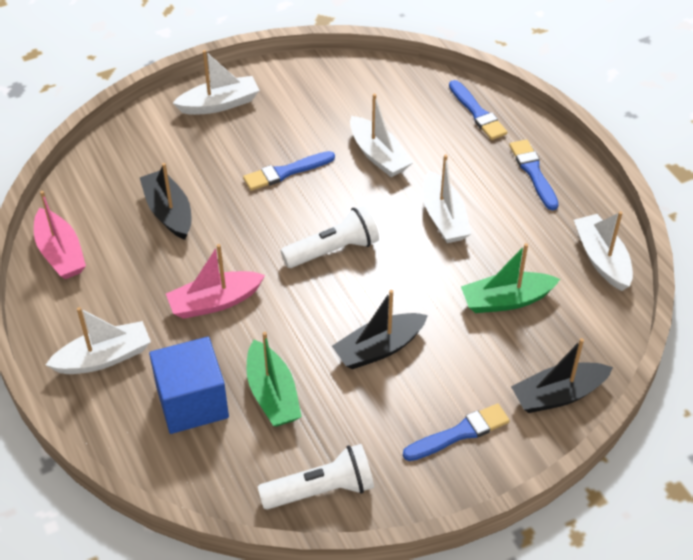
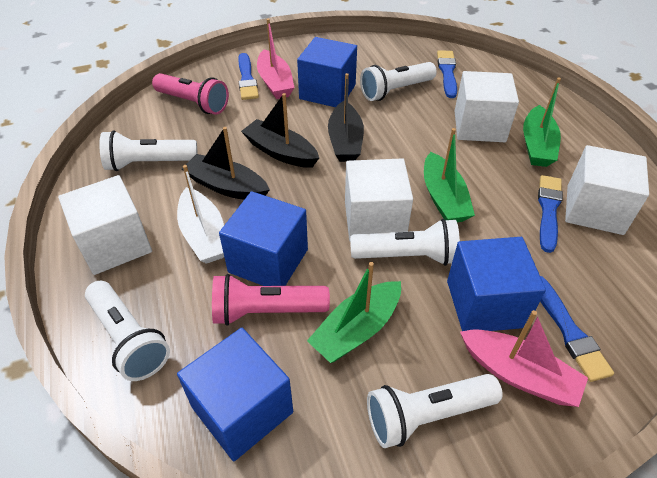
blue cube: 1 -> 4
green boat: 2 -> 3
pink flashlight: 0 -> 2
white boat: 5 -> 1
white cube: 0 -> 4
white flashlight: 2 -> 5

